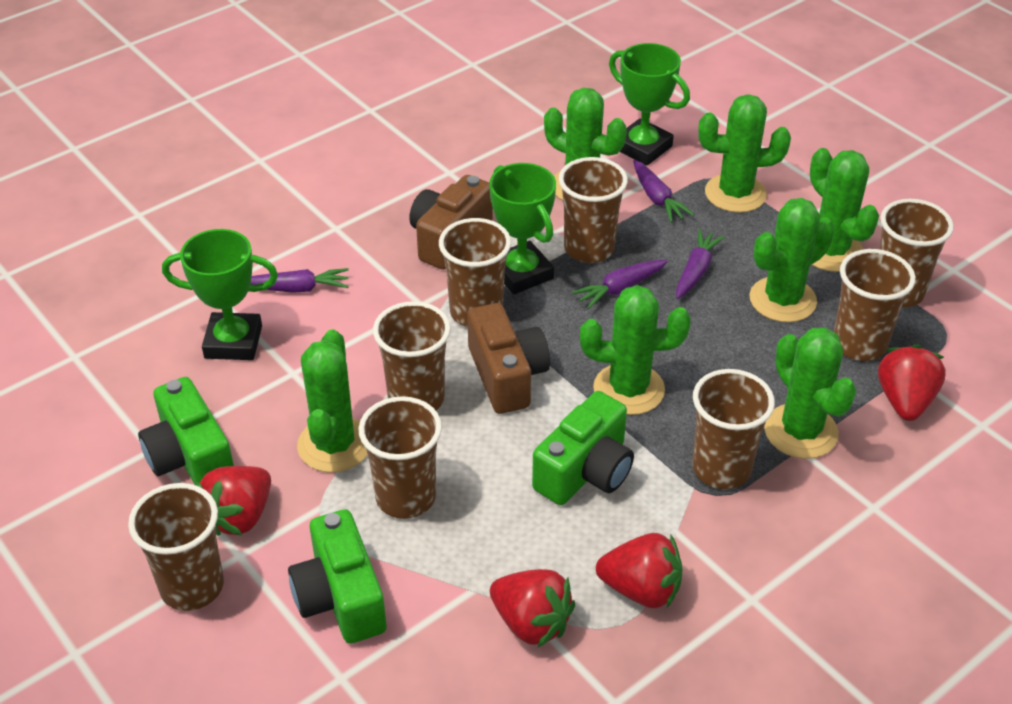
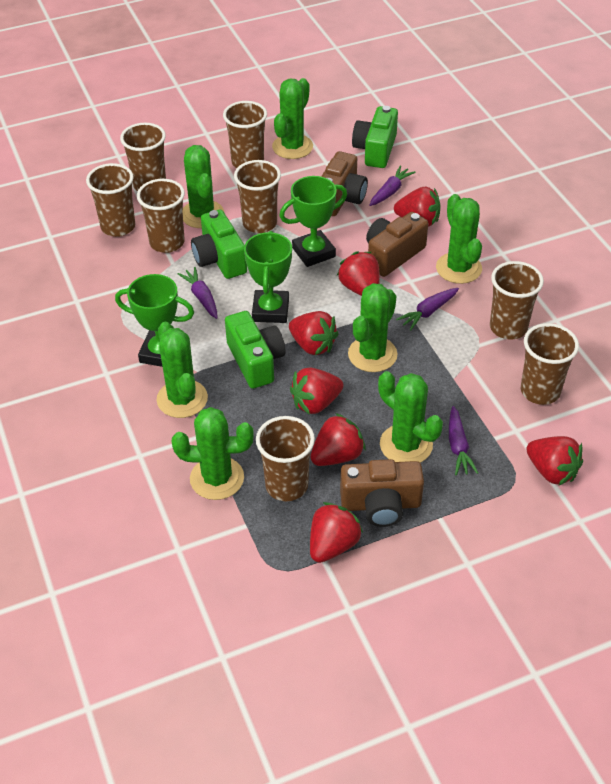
brown camera: 2 -> 3
red strawberry: 4 -> 7

